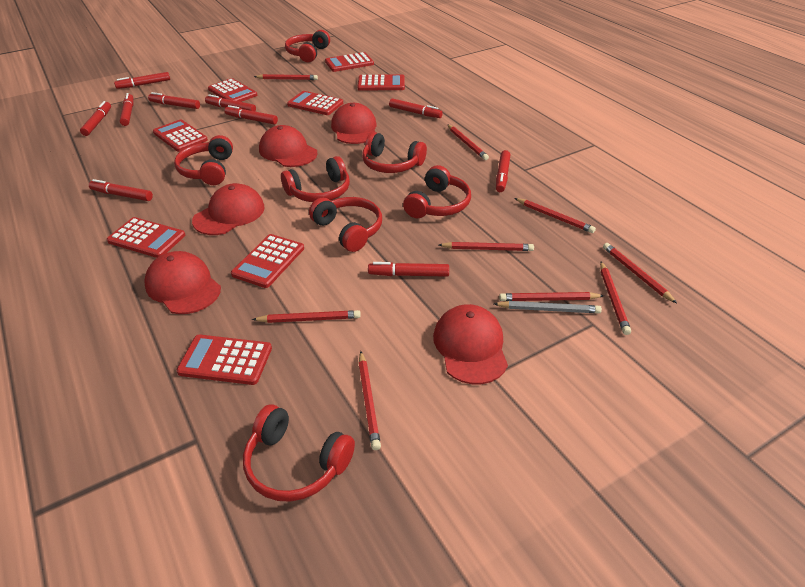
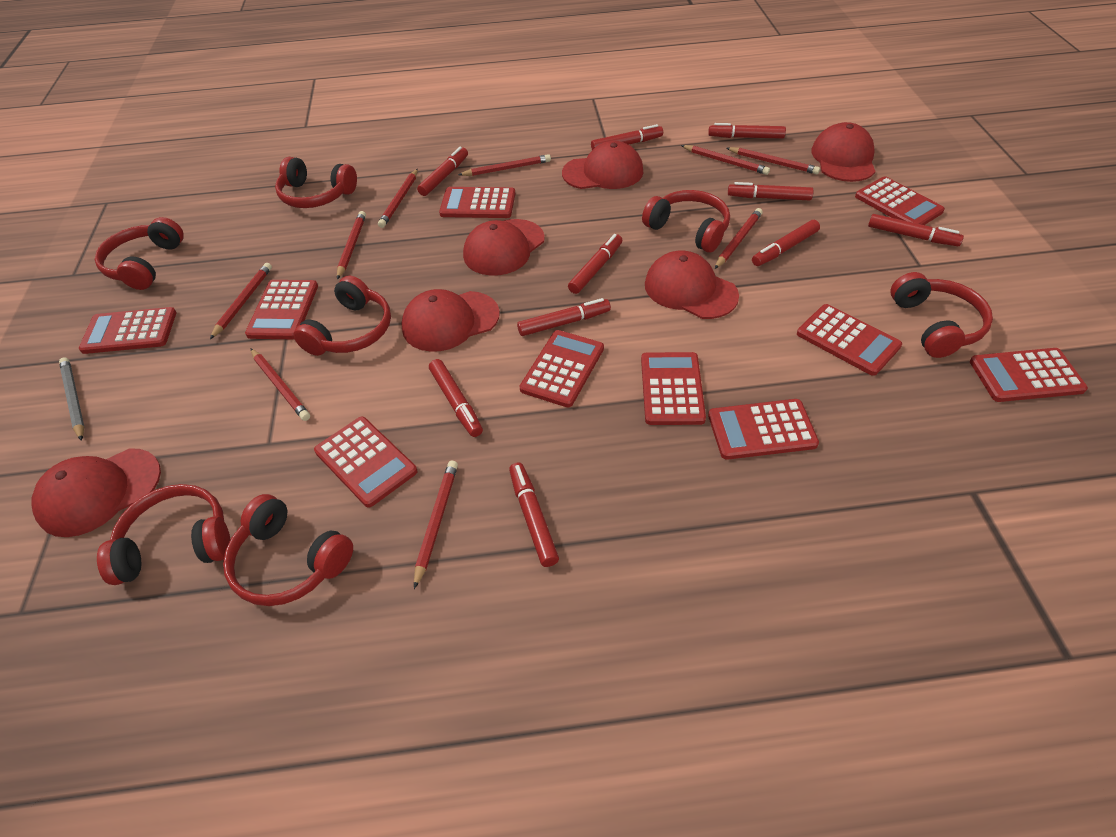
red calculator: 8 -> 10
red cap: 5 -> 6

